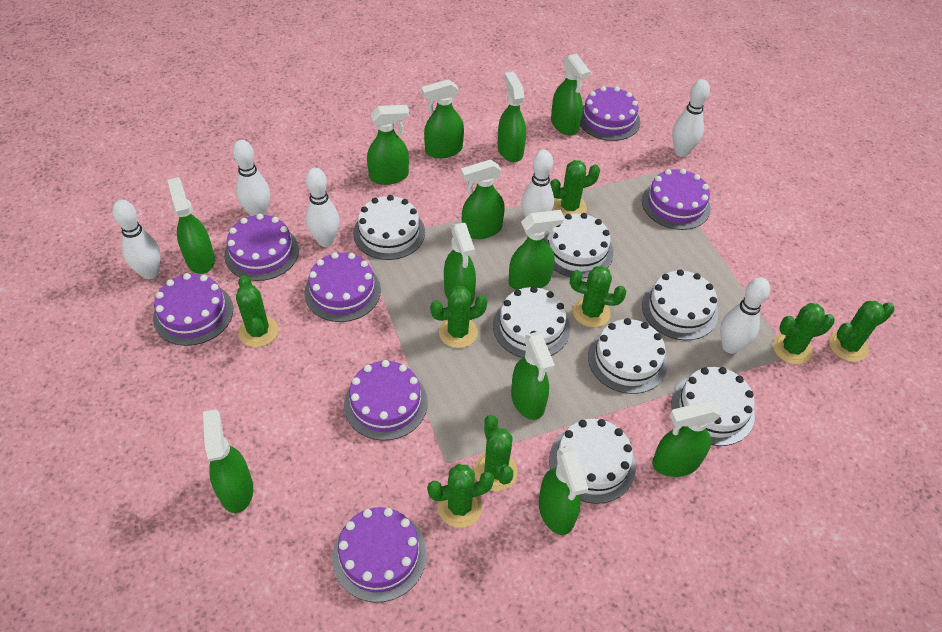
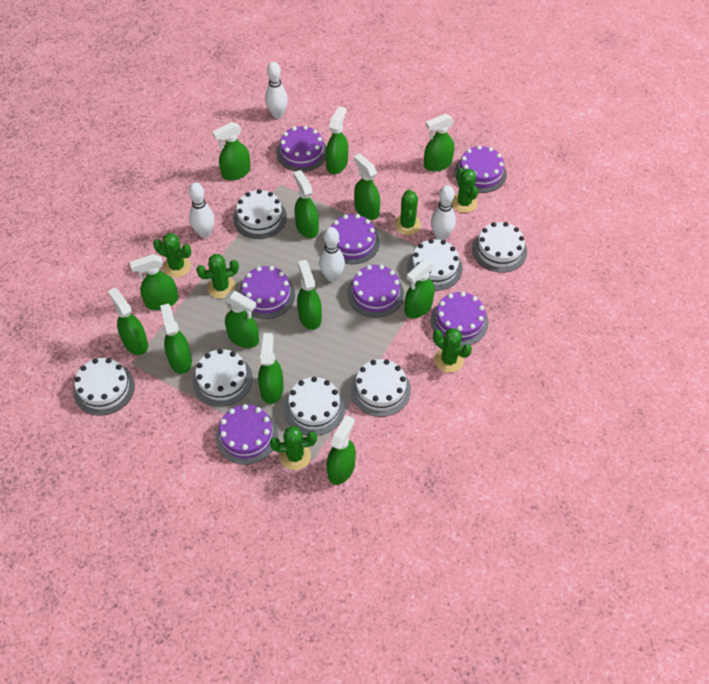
green cactus: 8 -> 6
green spray bottle: 12 -> 13
white bowling pin: 6 -> 4

